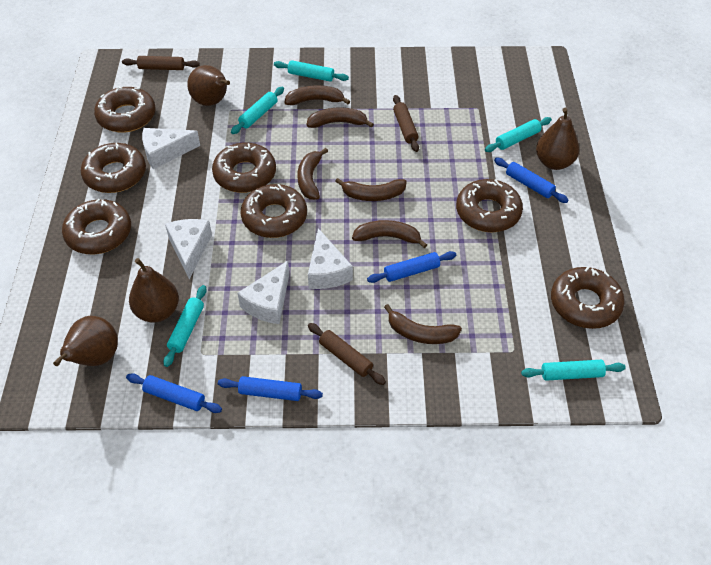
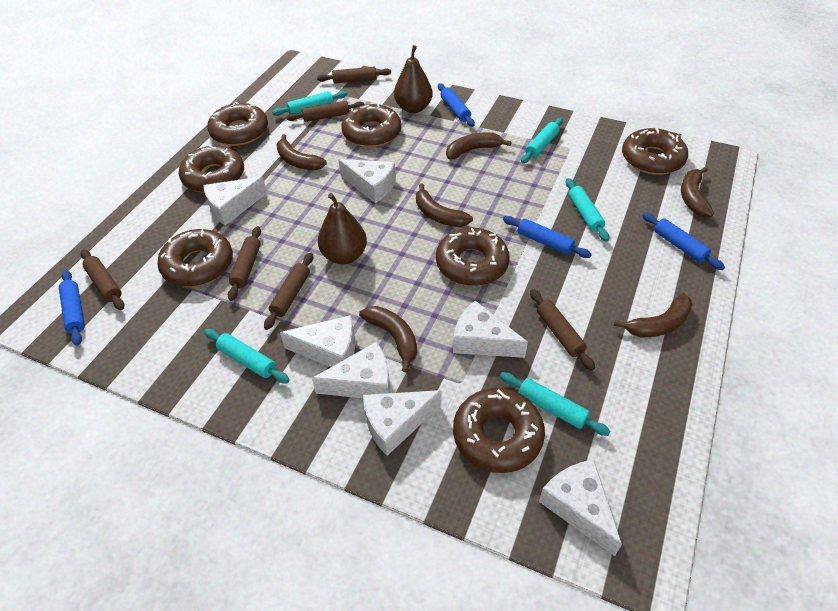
brown pear: 4 -> 2
brown rolling pin: 3 -> 6
white cheese: 4 -> 7

